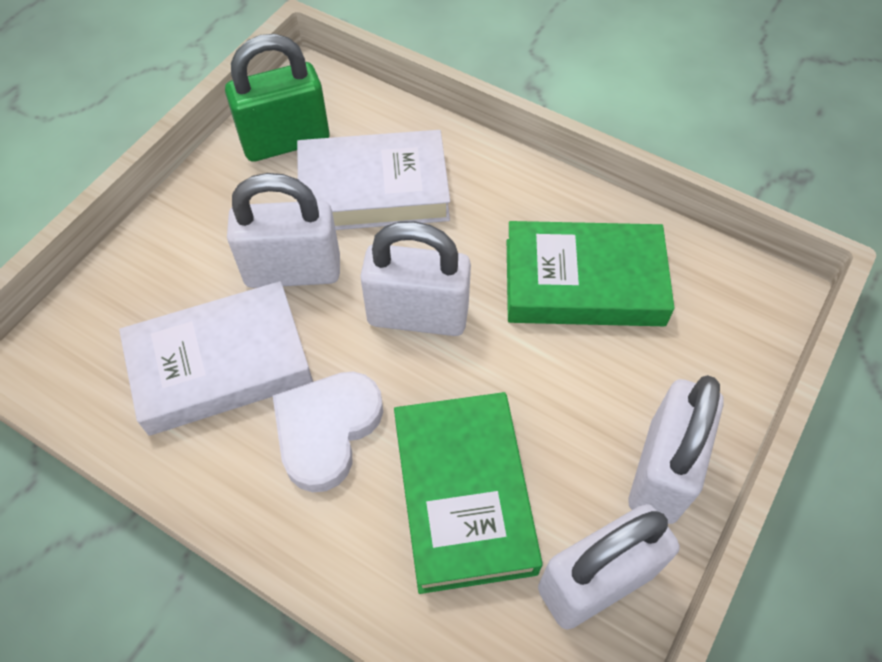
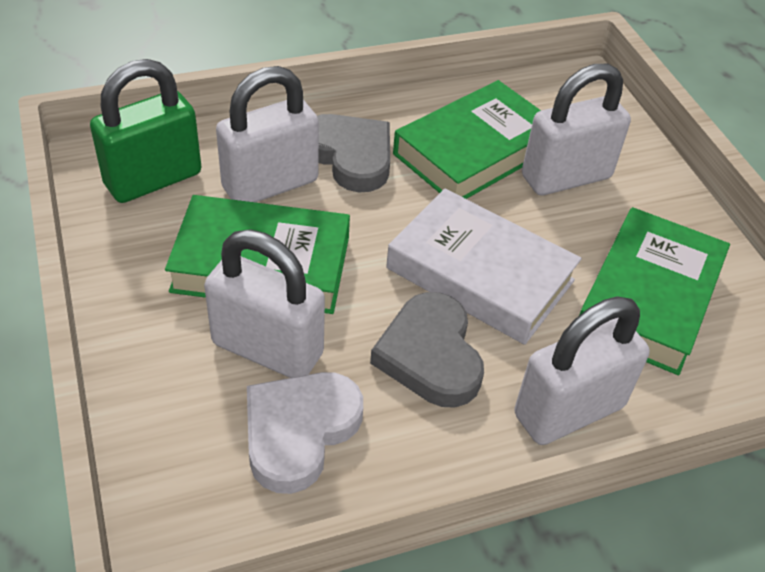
green book: 2 -> 3
grey heart: 0 -> 2
white book: 2 -> 1

